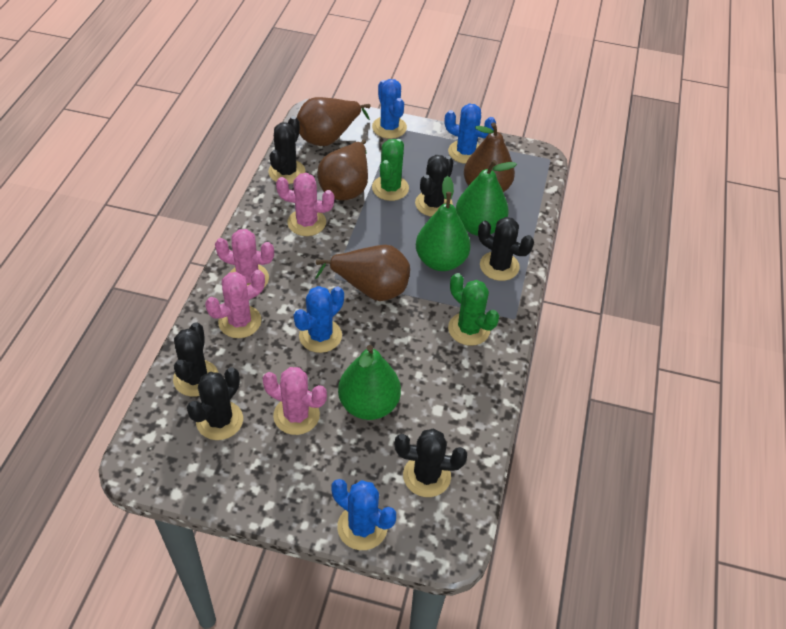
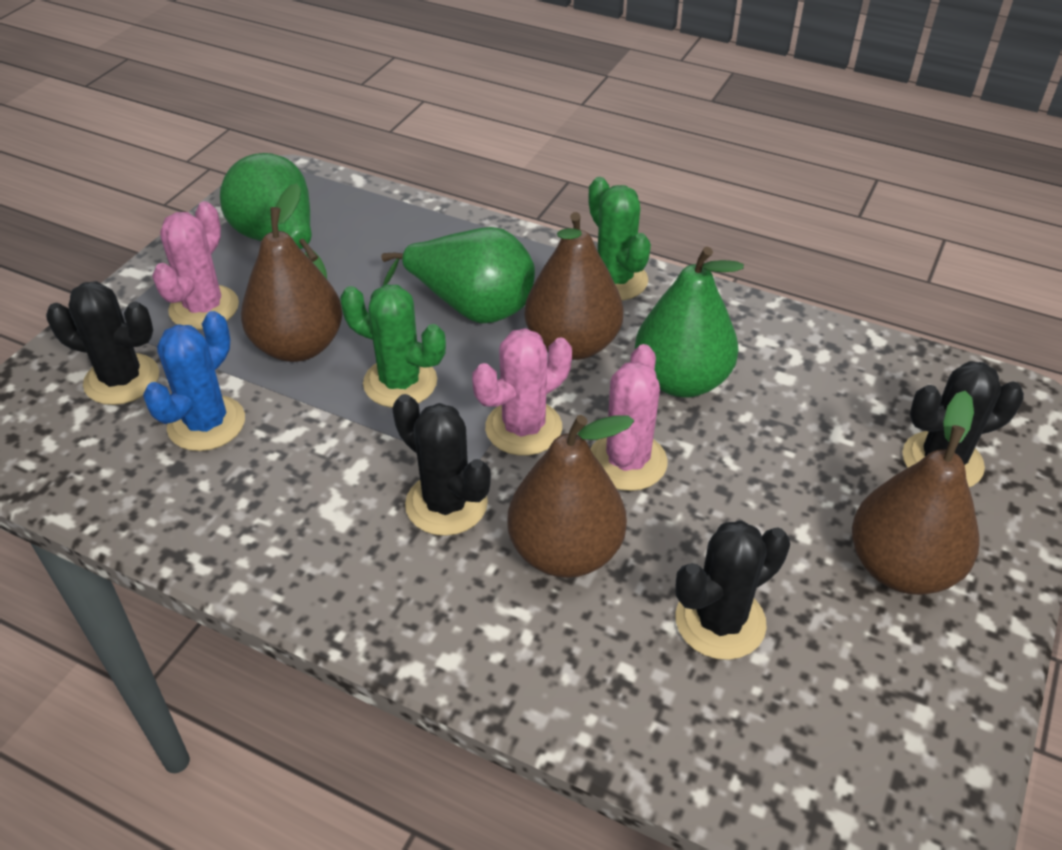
black cactus: 6 -> 4
blue cactus: 4 -> 1
pink cactus: 4 -> 3

